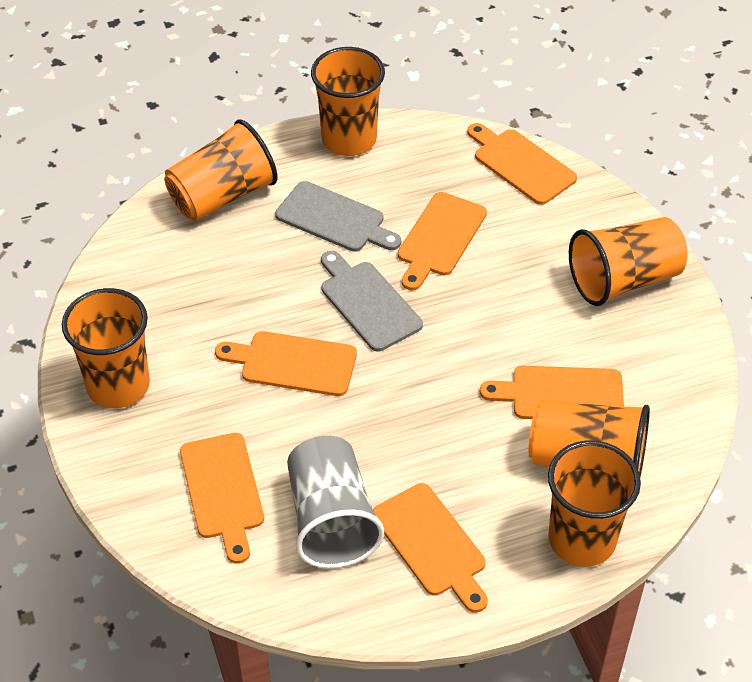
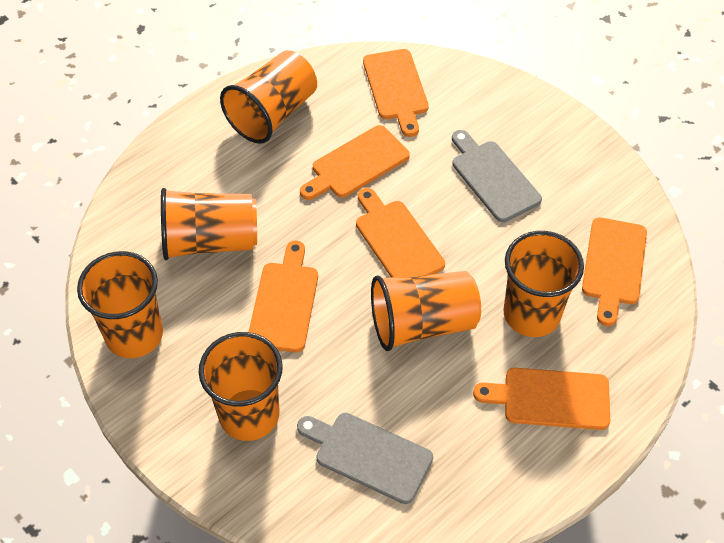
grey cup: 1 -> 0

